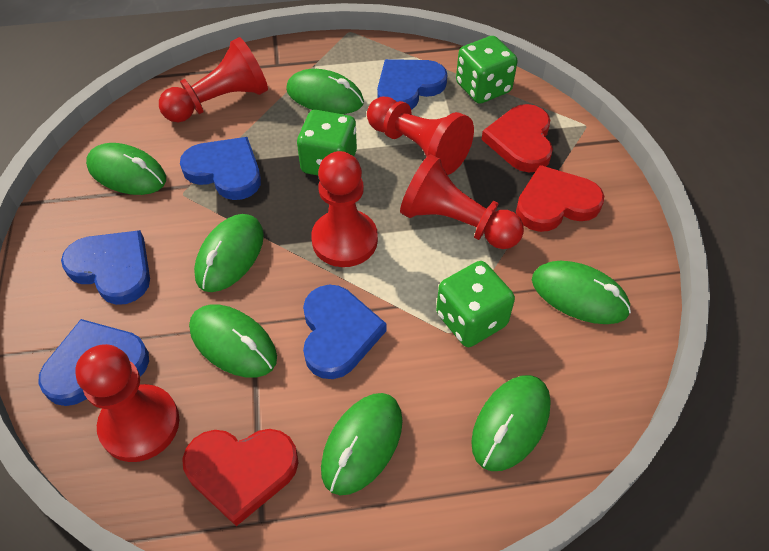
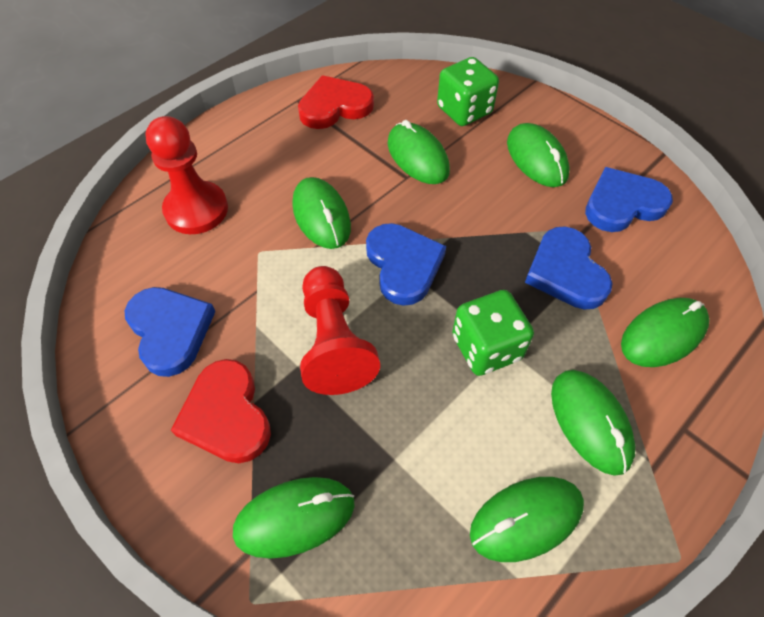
blue heart: 5 -> 4
green dice: 3 -> 2
red heart: 3 -> 2
red pawn: 5 -> 2

